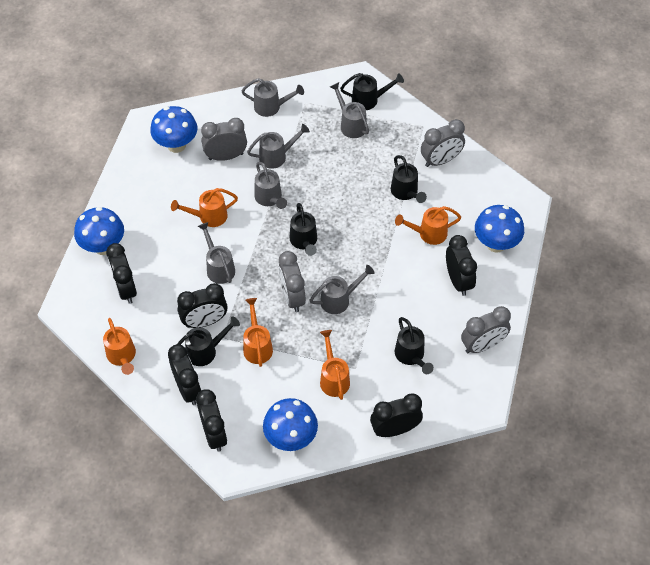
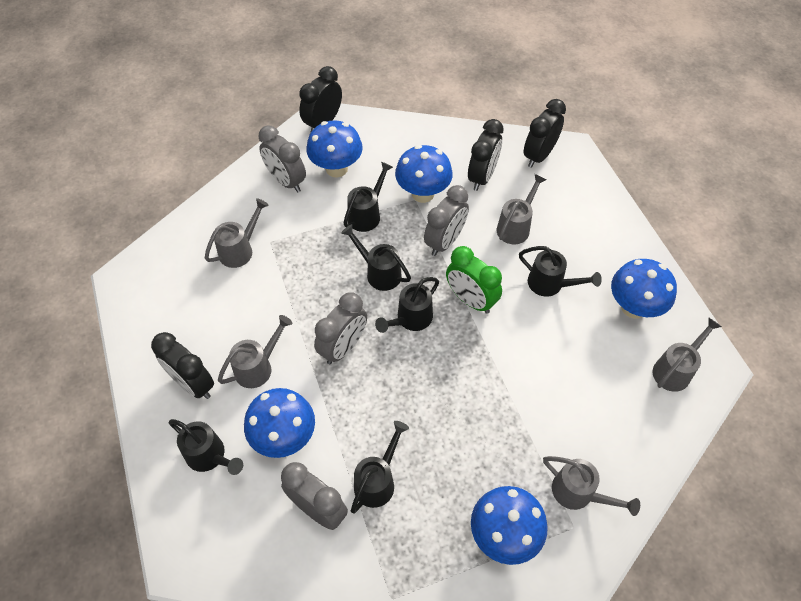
black clock: 6 -> 4
black watering can: 5 -> 6
blue mushroom: 4 -> 5
green clock: 0 -> 1
grey watering can: 6 -> 5
orange watering can: 5 -> 0

